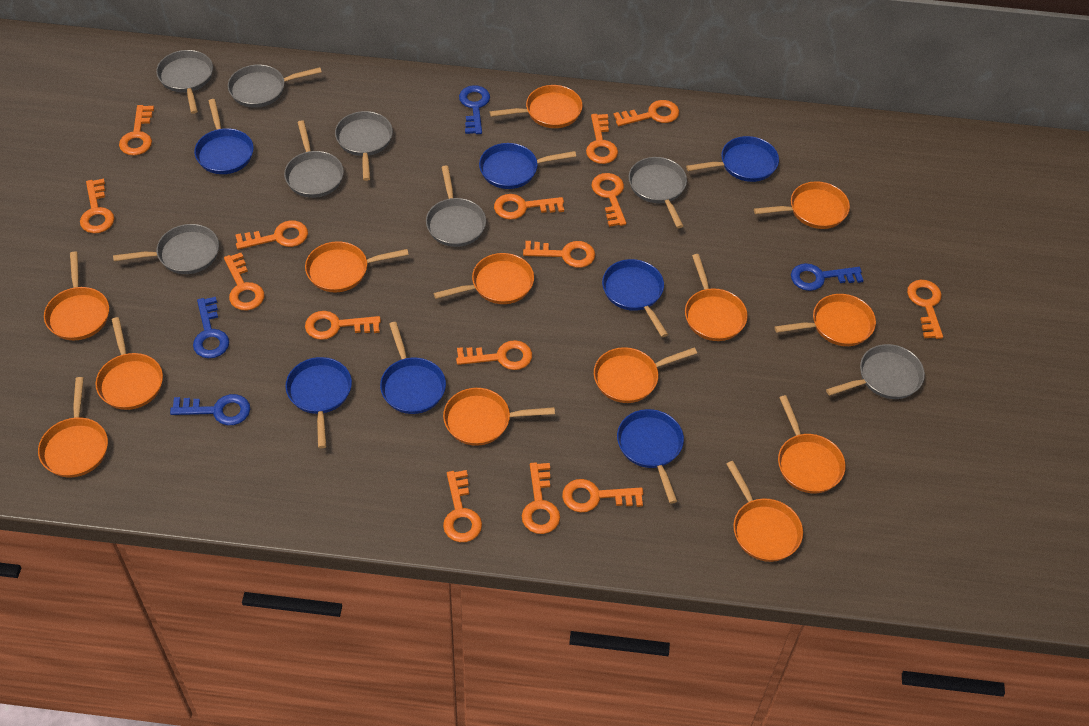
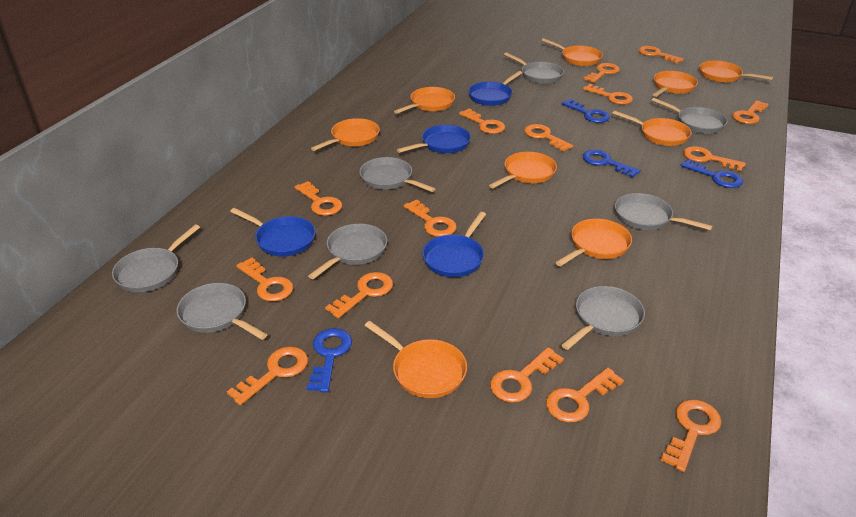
blue pan: 7 -> 4
orange pan: 13 -> 9

